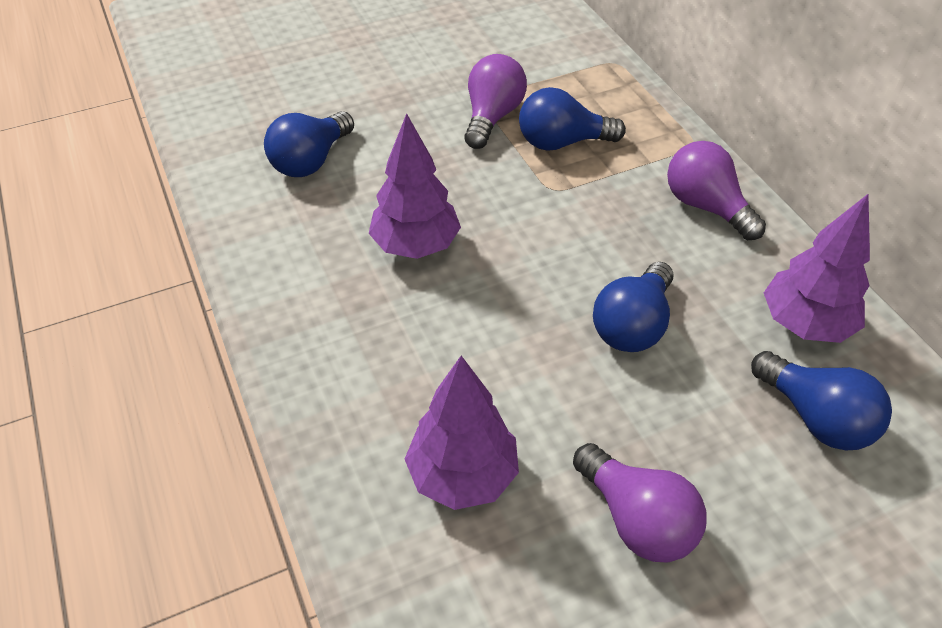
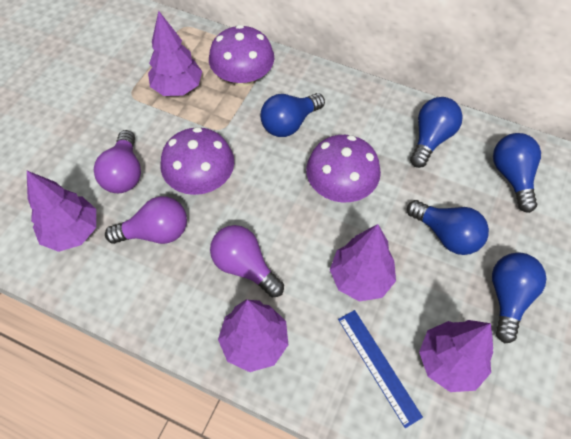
blue light bulb: 4 -> 5
blue ruler: 0 -> 1
purple mushroom: 0 -> 3
purple tree: 3 -> 5

